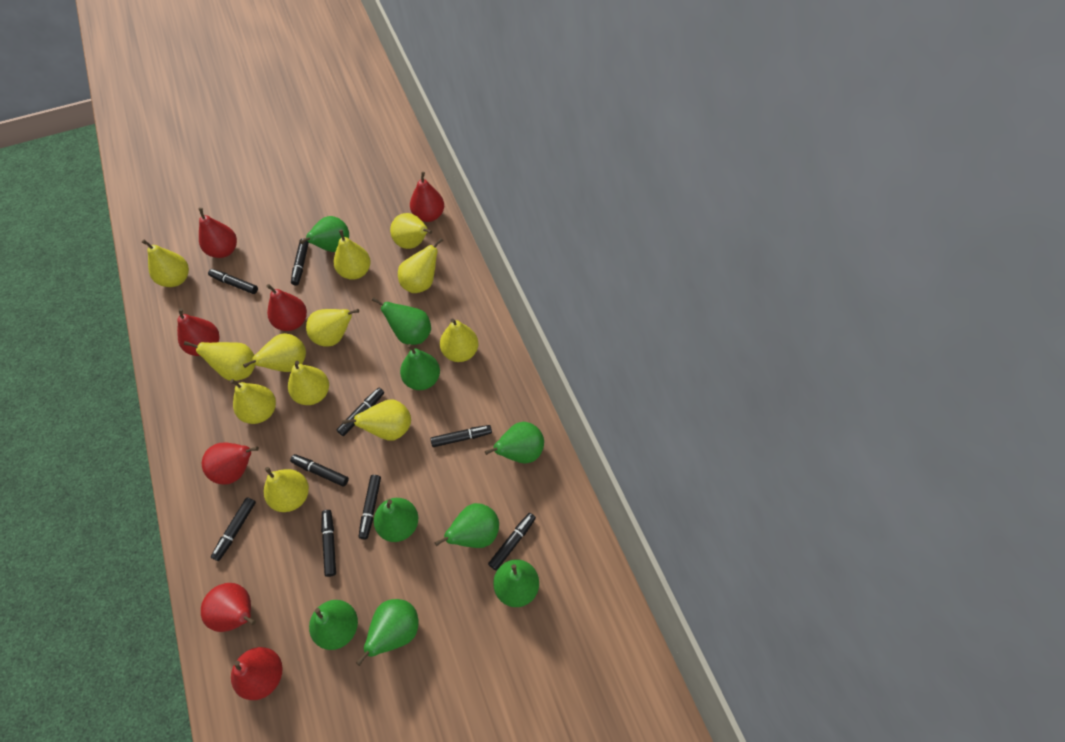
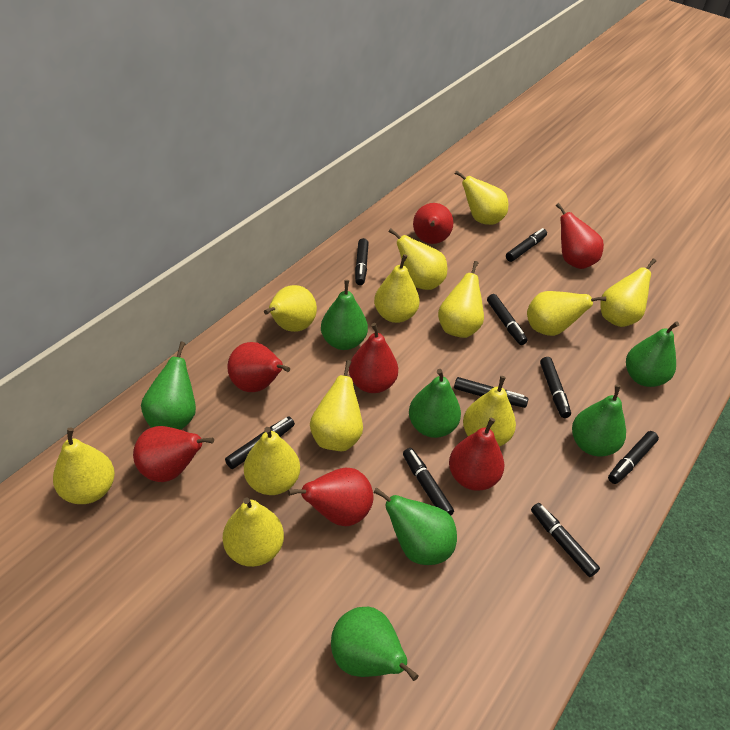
green pear: 9 -> 7

